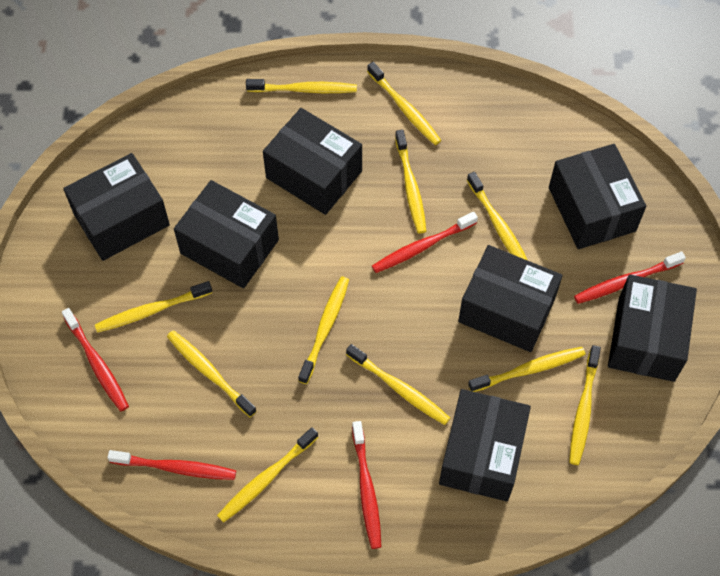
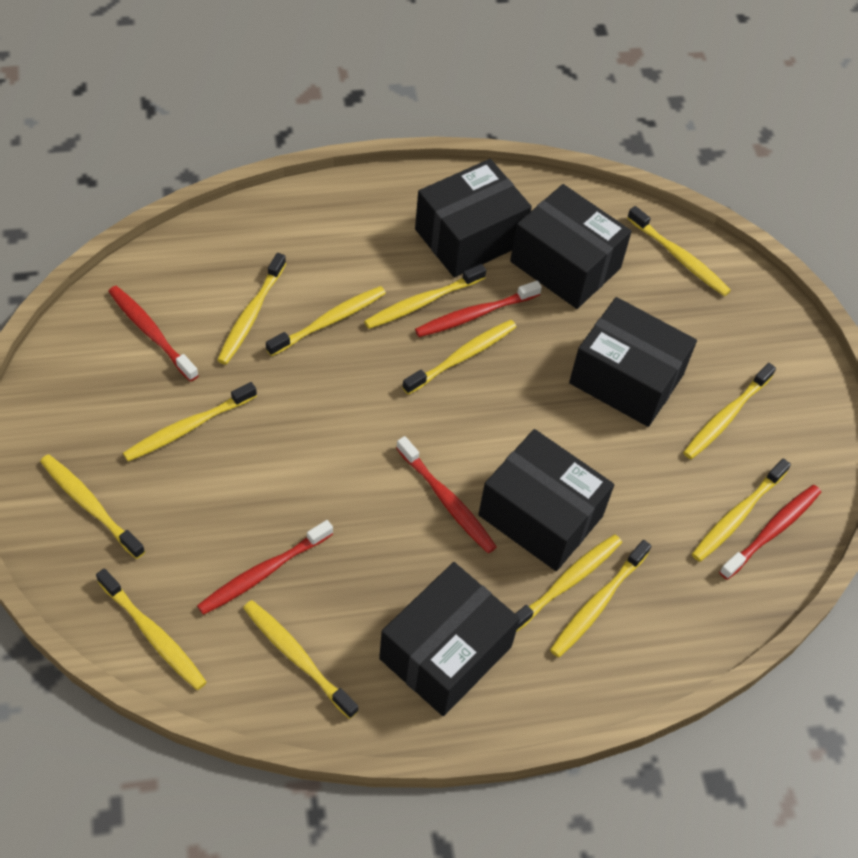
black box: 7 -> 5
yellow toothbrush: 11 -> 13

